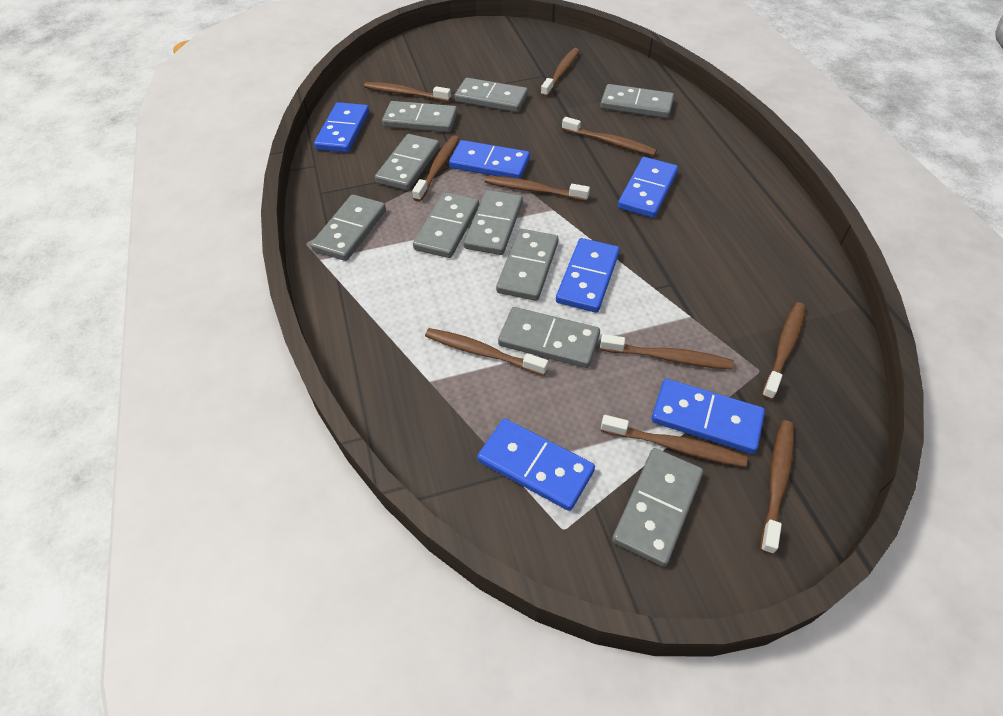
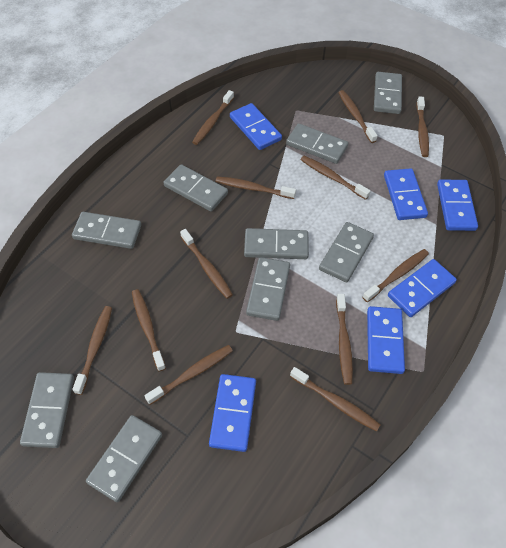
brown toothbrush: 10 -> 12
grey domino: 10 -> 9

